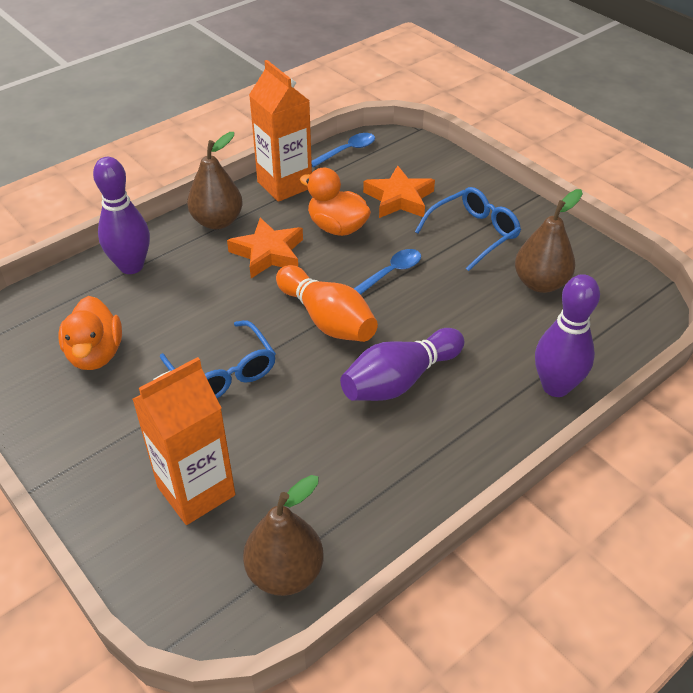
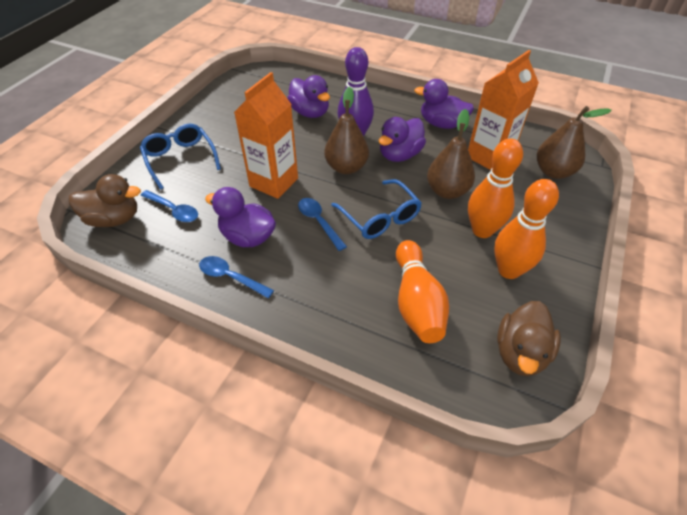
blue spoon: 2 -> 3
brown duck: 0 -> 2
orange bowling pin: 1 -> 3
orange duck: 2 -> 0
orange star: 2 -> 0
purple bowling pin: 3 -> 1
purple duck: 0 -> 4

